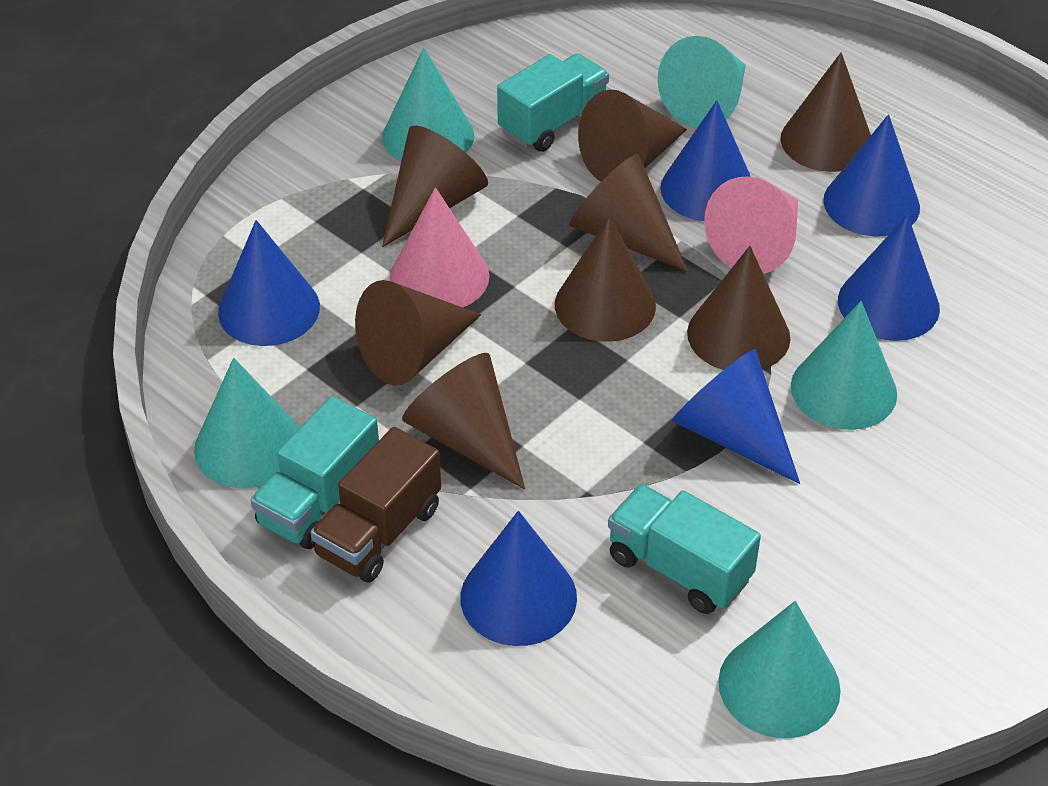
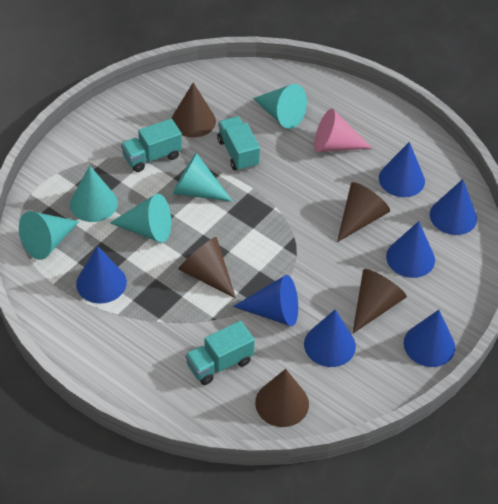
blue cone: 6 -> 7
brown cone: 8 -> 5
brown truck: 1 -> 0
pink cone: 2 -> 1

